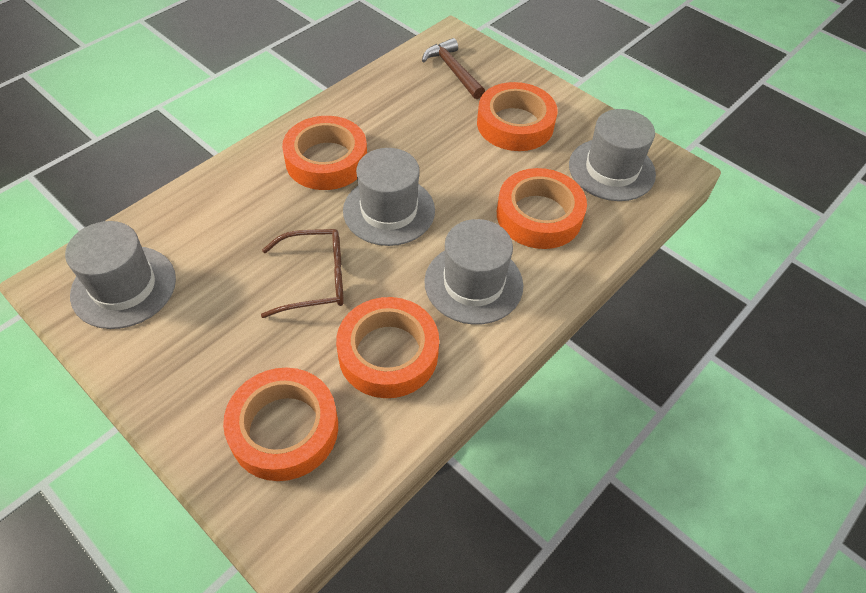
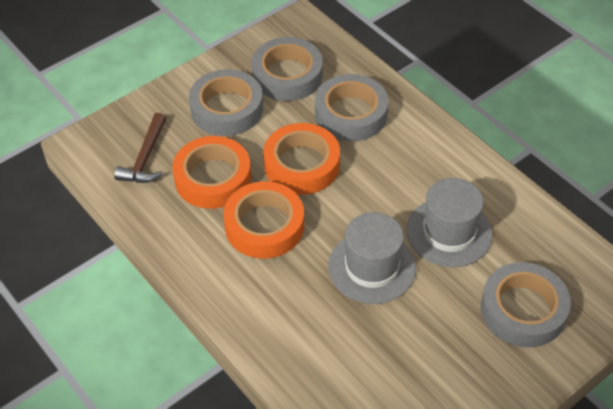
brown glasses: 1 -> 0
grey hat: 4 -> 2
grey tape: 0 -> 4
orange tape: 5 -> 3

